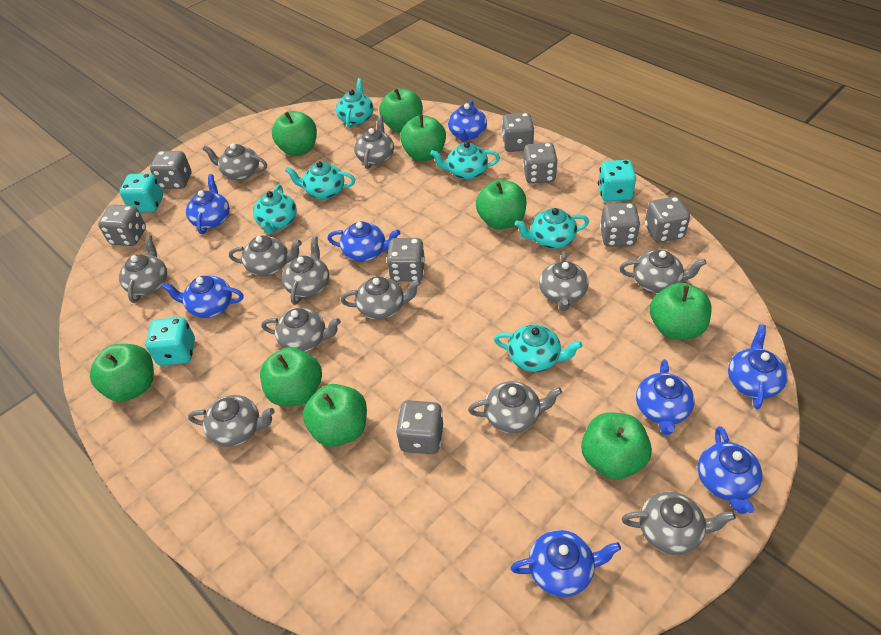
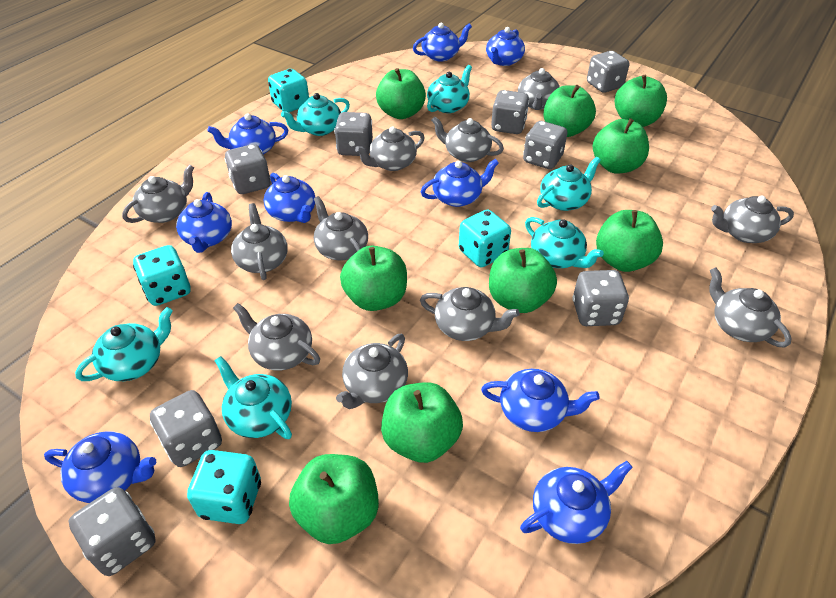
blue teapot: 8 -> 9
grey teapot: 12 -> 11
turquoise dice: 3 -> 4

